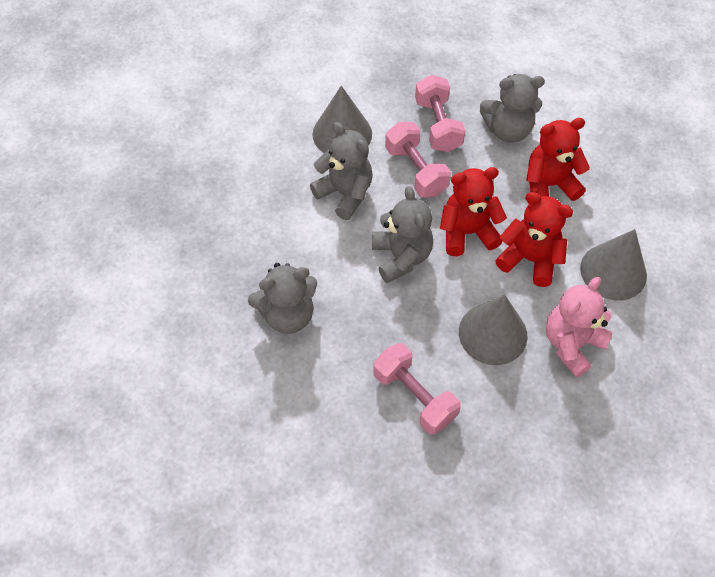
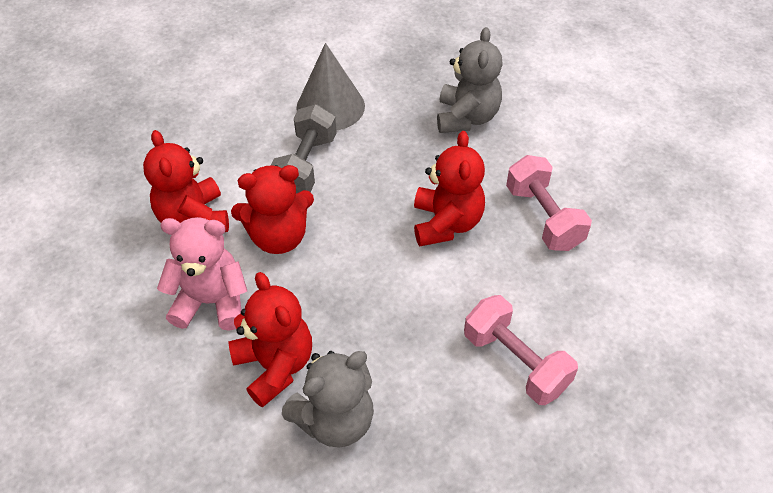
grey cone: 3 -> 1
grey dumbbell: 0 -> 1
grey teddy bear: 4 -> 2
pink dumbbell: 3 -> 2
red teddy bear: 3 -> 4

